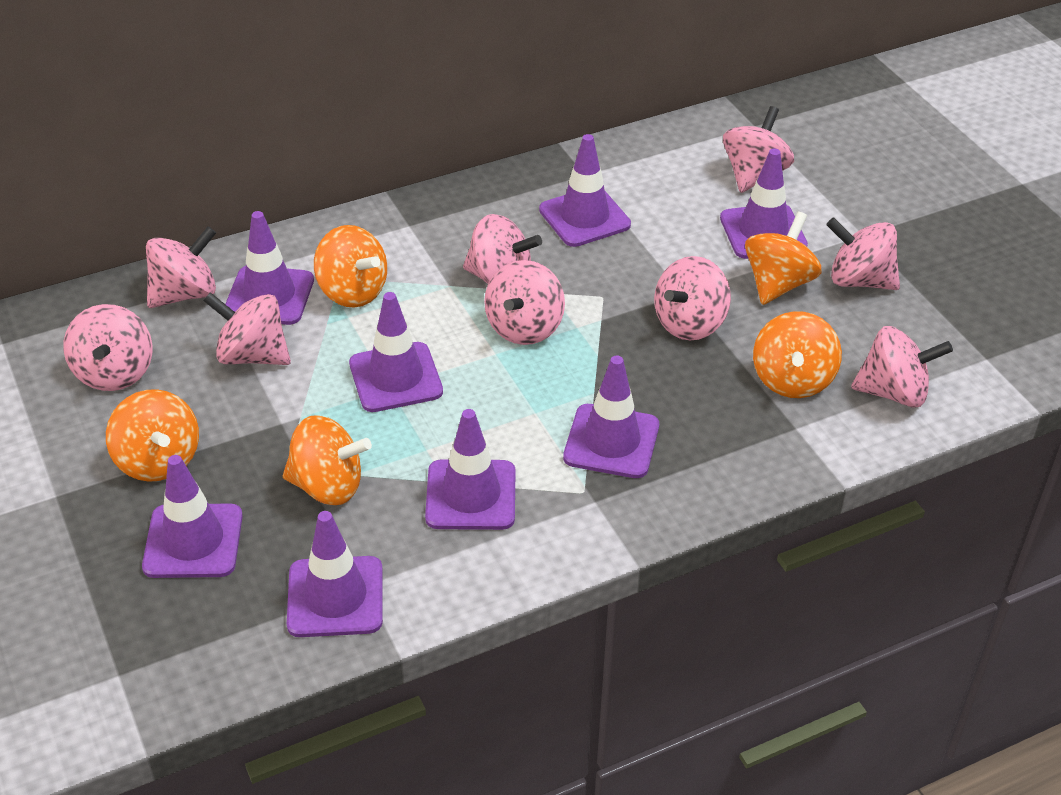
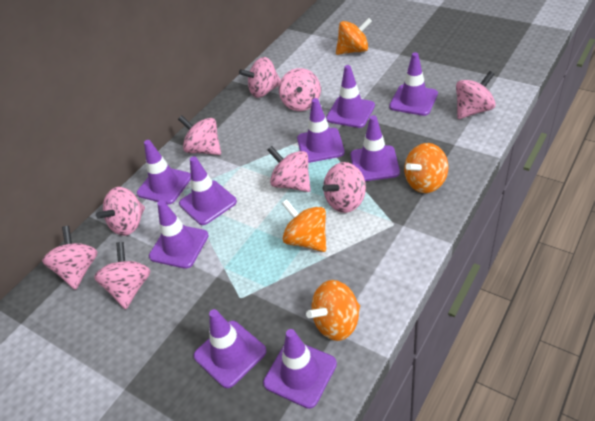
orange spinning top: 5 -> 4
purple traffic cone: 8 -> 9

